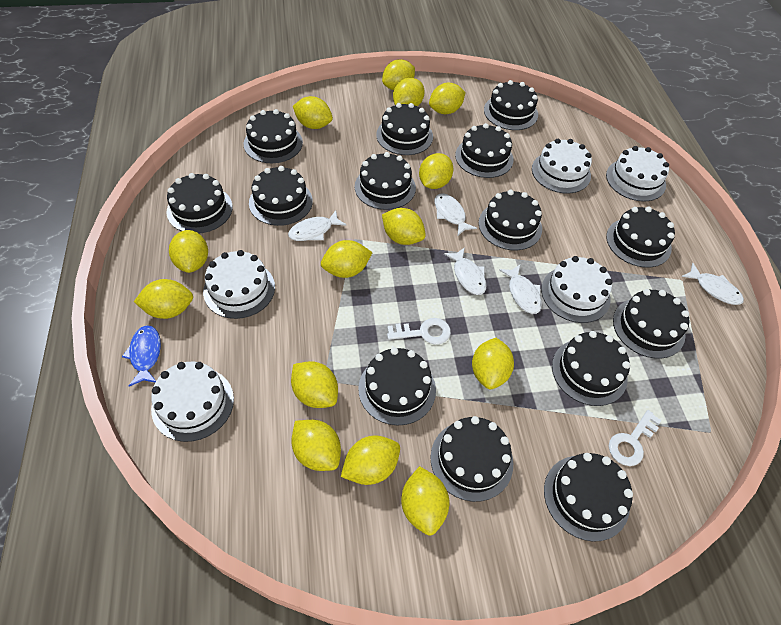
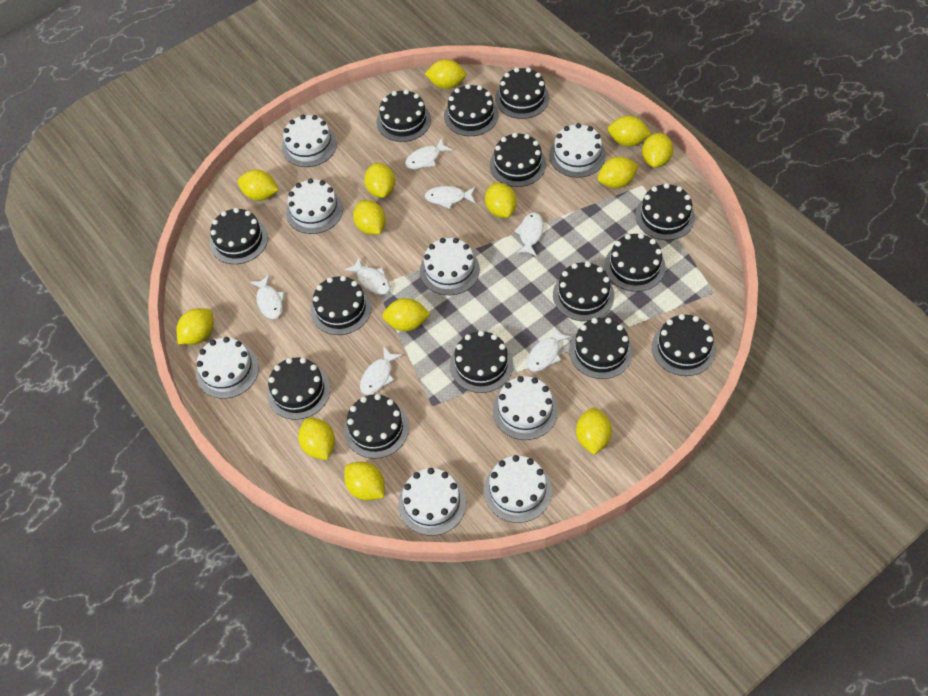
blue fish: 1 -> 0
white cake: 5 -> 8
white fish: 5 -> 7
white key: 2 -> 0
yellow lemon: 14 -> 13

